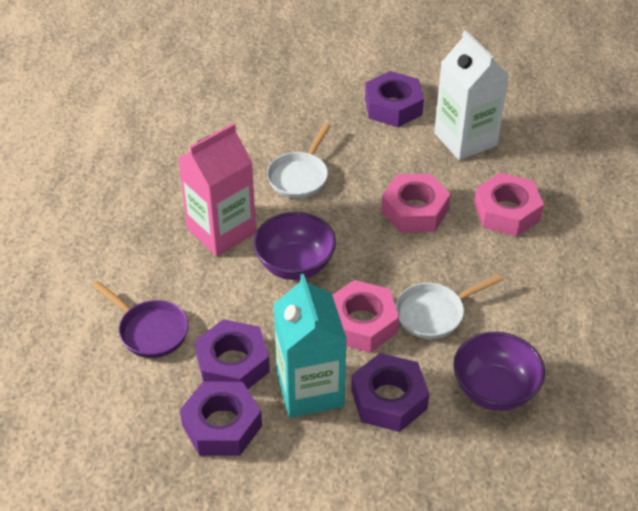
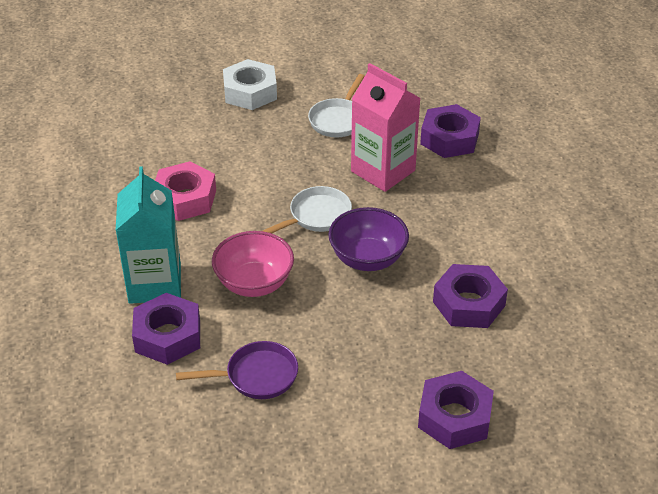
pink bowl: 0 -> 1
pink nut: 3 -> 1
purple bowl: 2 -> 1
white carton: 1 -> 0
white nut: 0 -> 1

